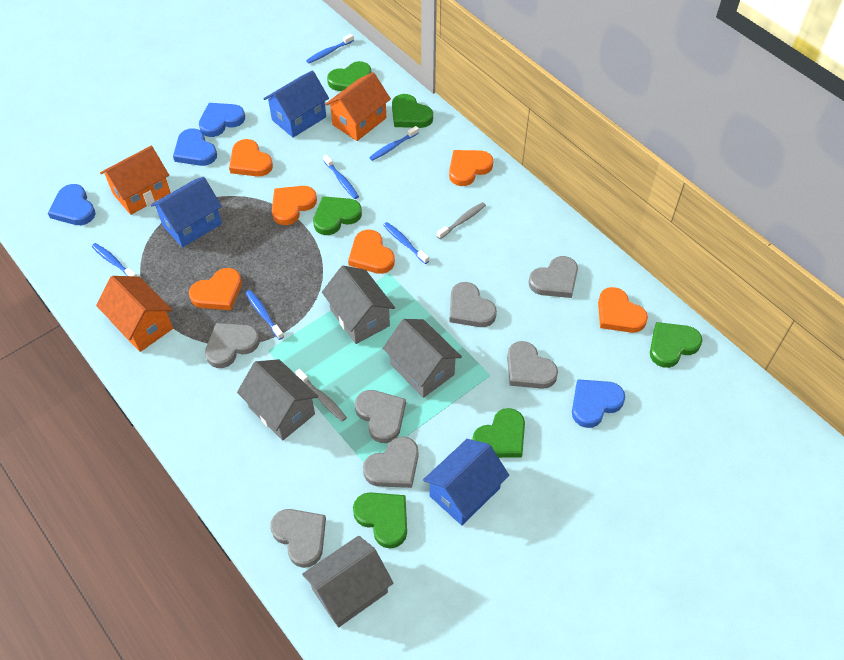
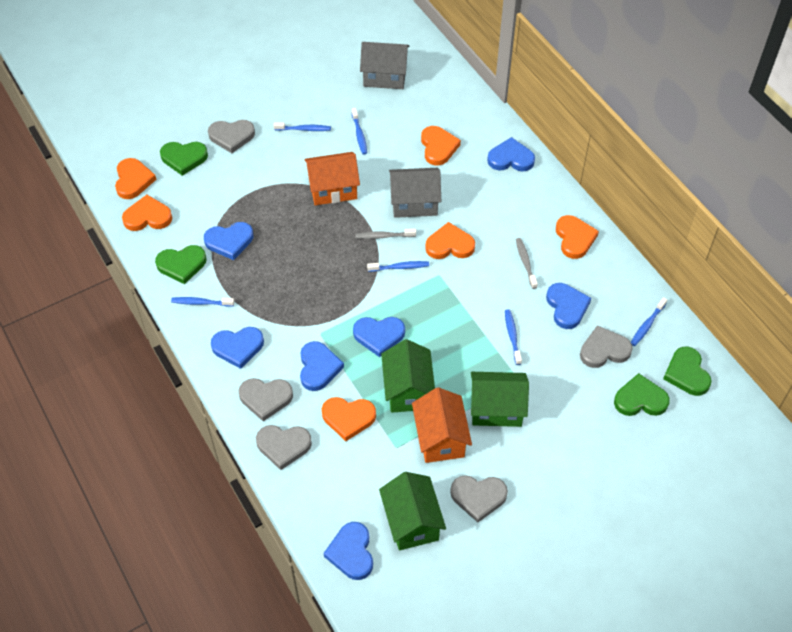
blue heart: 4 -> 7
blue house: 3 -> 0
green heart: 6 -> 4
green house: 0 -> 3
grey heart: 7 -> 5
grey house: 4 -> 2
orange house: 3 -> 2

